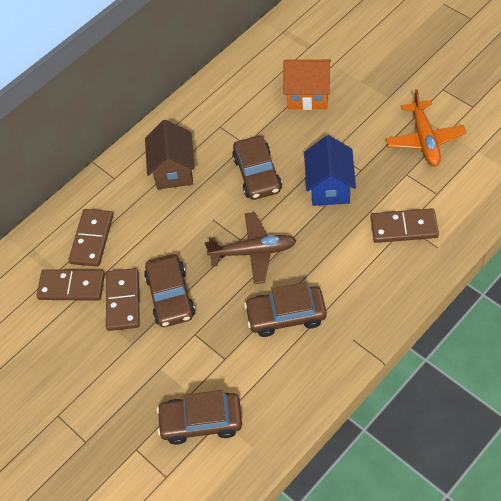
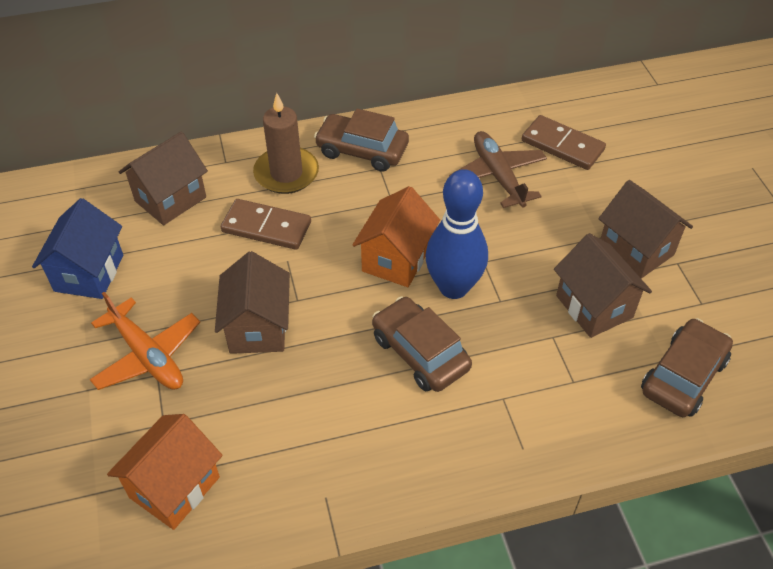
blue bowling pin: 0 -> 1
brown candle: 0 -> 1
brown car: 4 -> 3
brown domino: 4 -> 2
brown house: 1 -> 4
orange house: 1 -> 2

